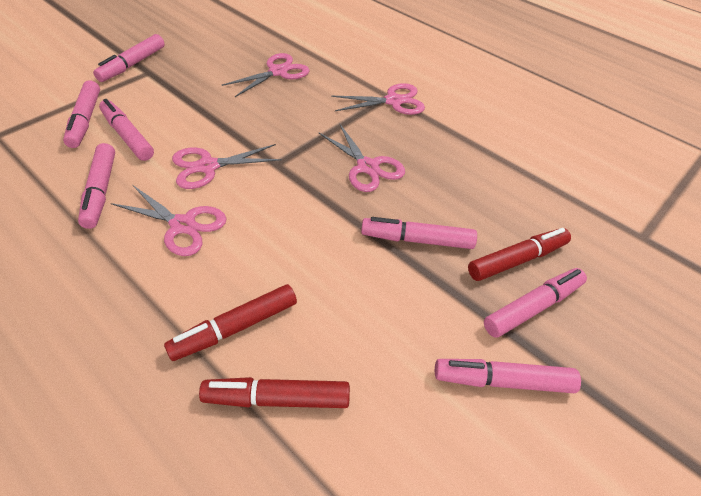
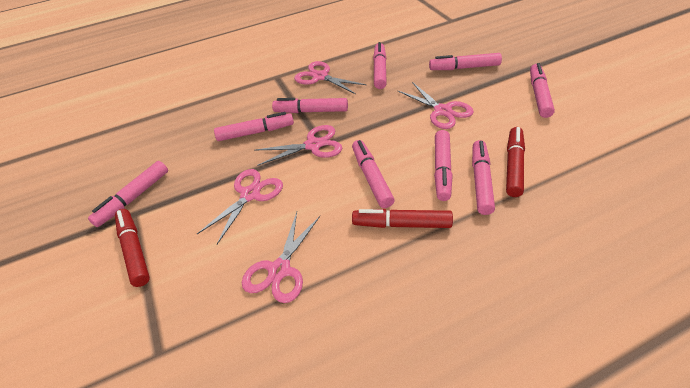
pink marker: 7 -> 9

